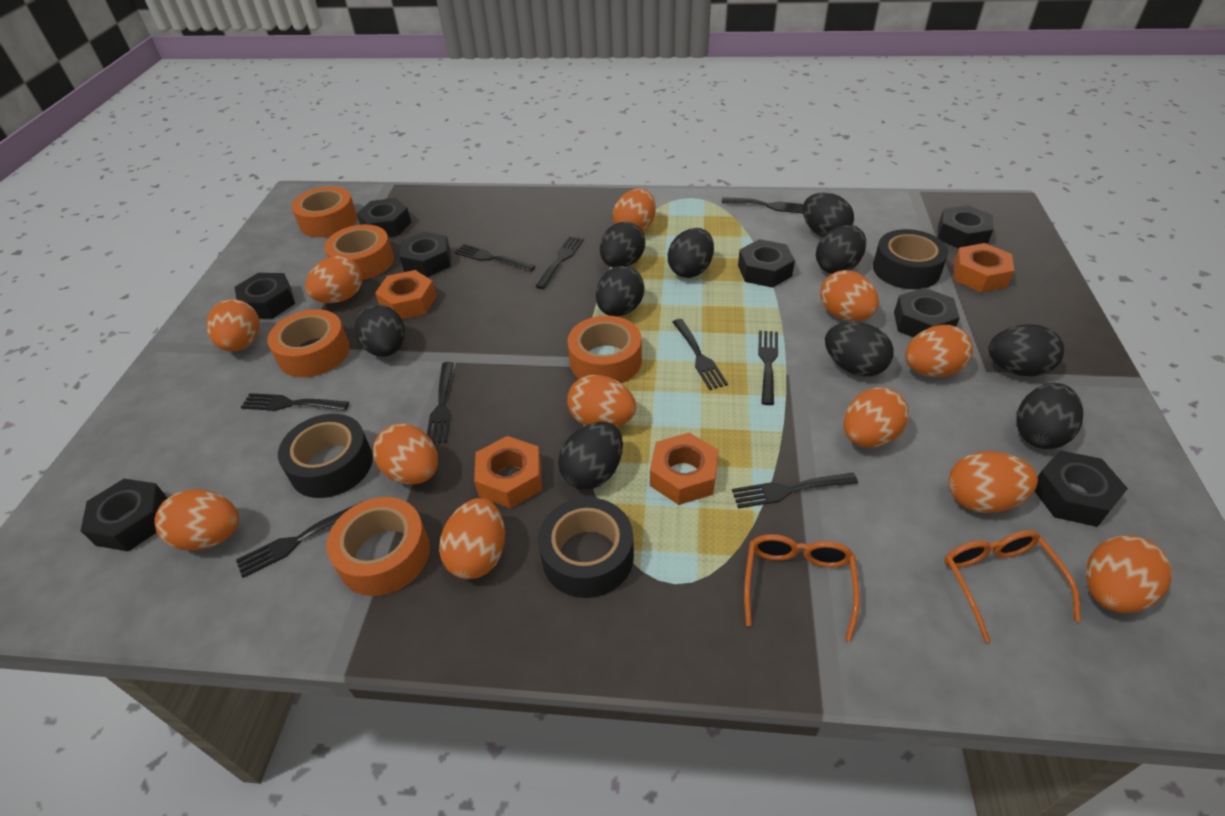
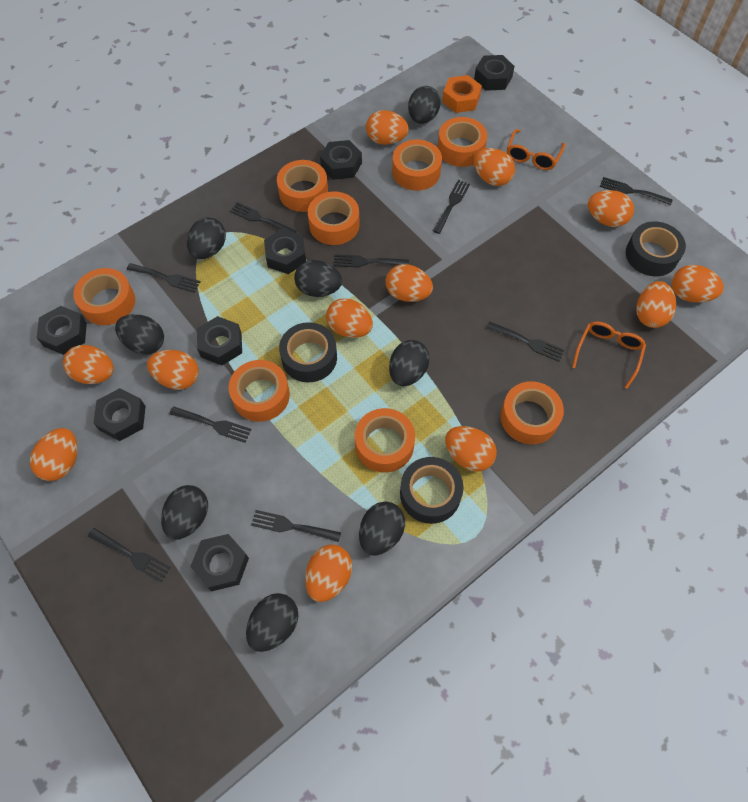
black egg: 10 -> 8
black nut: 8 -> 7
orange nut: 4 -> 1
orange tape: 5 -> 8

